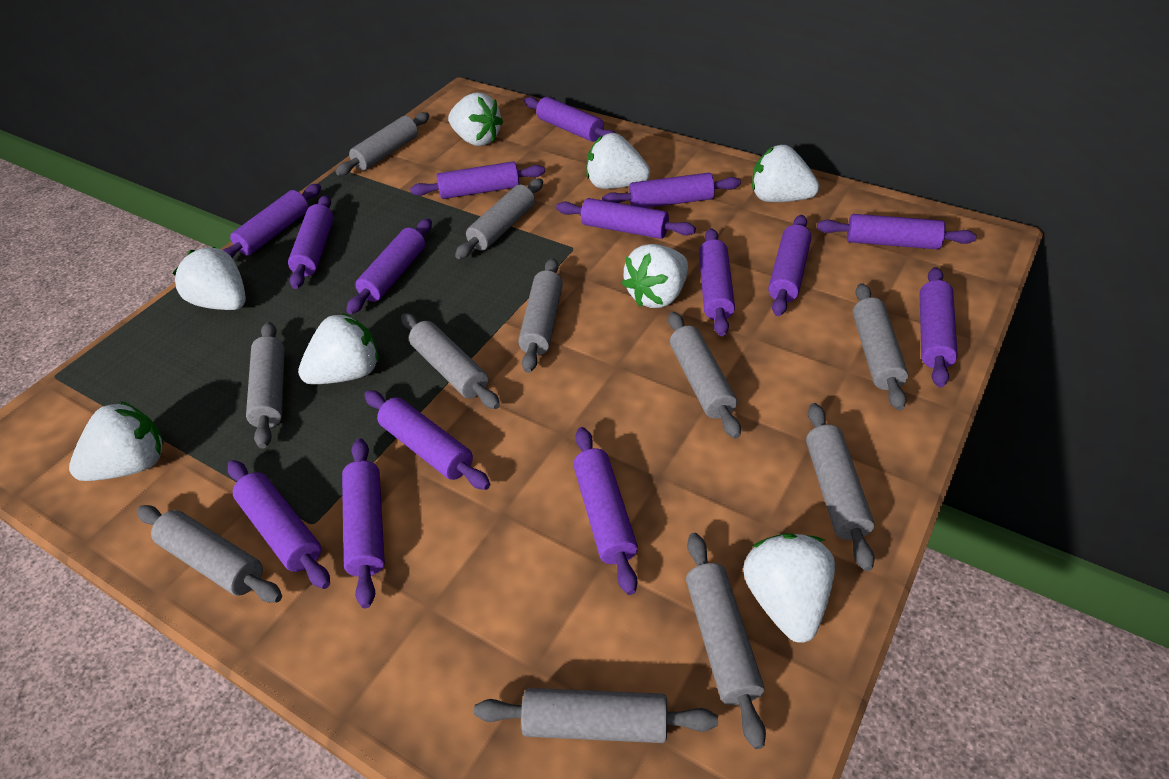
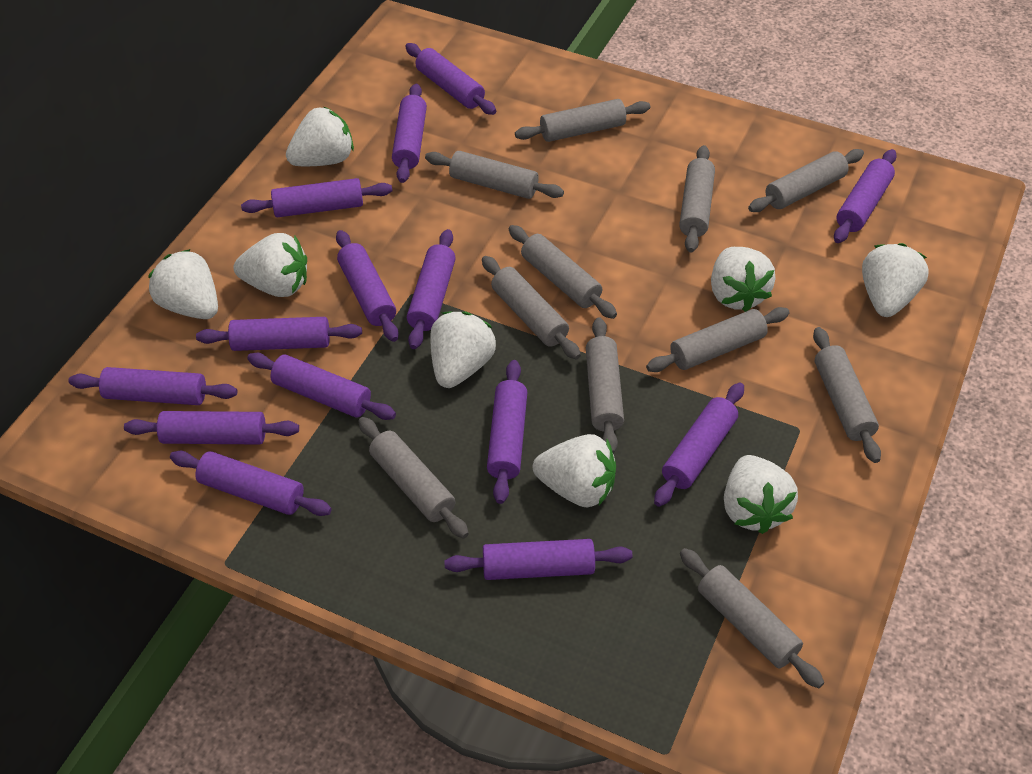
purple rolling pin: 15 -> 14

